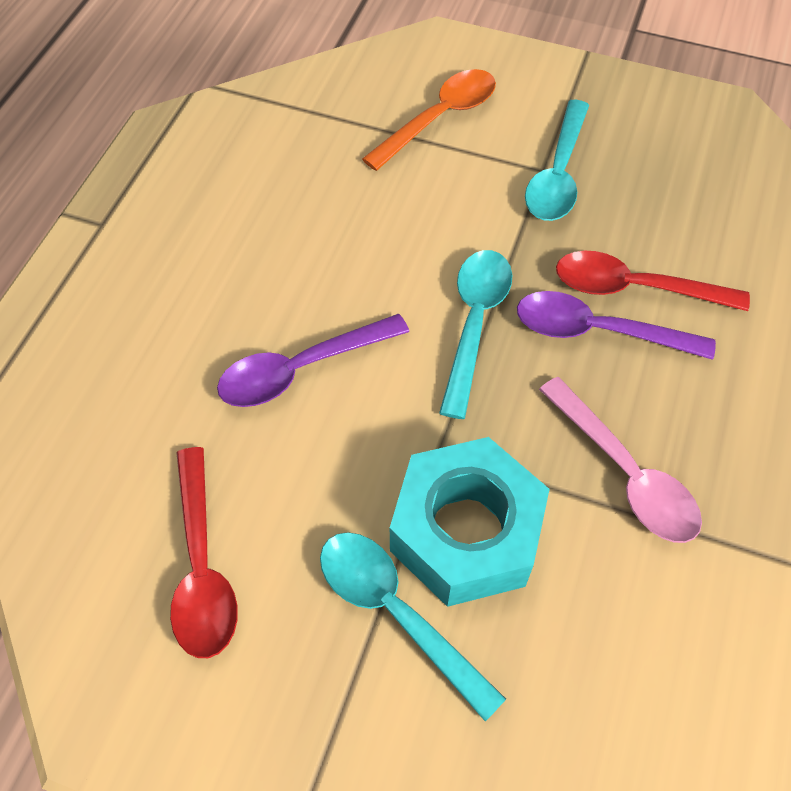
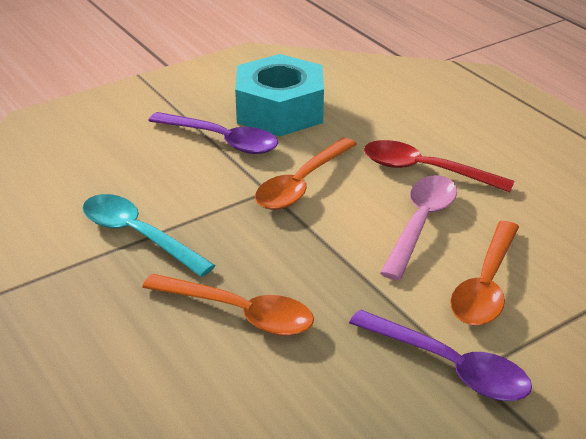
orange spoon: 1 -> 3
red spoon: 2 -> 1
turquoise spoon: 3 -> 1

